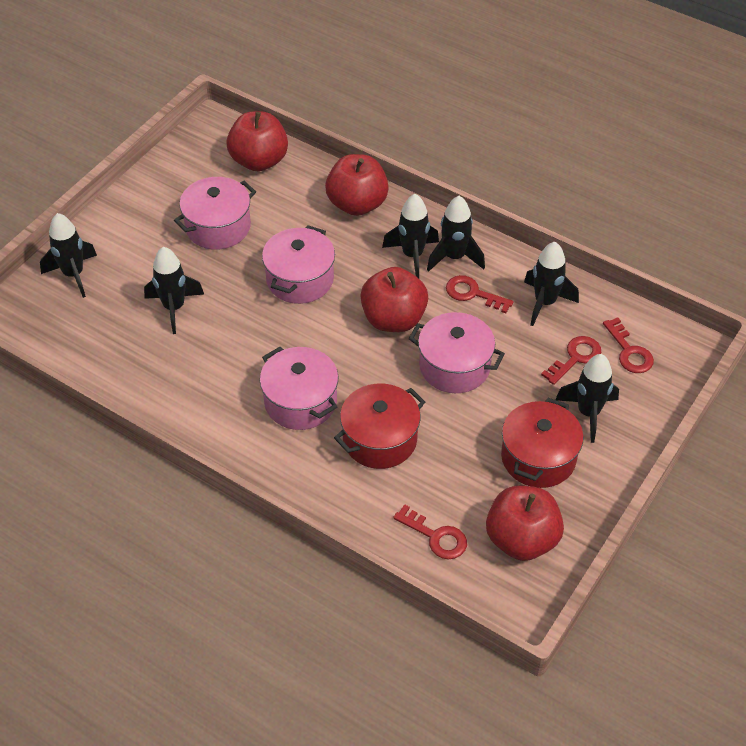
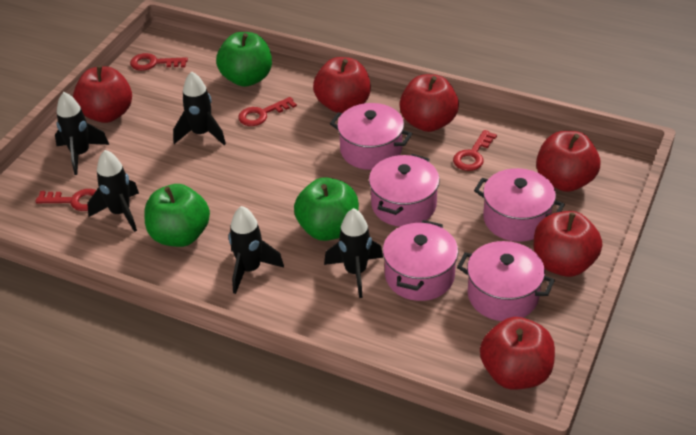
black rocket: 6 -> 5
green apple: 0 -> 3
pink pot: 4 -> 5
red apple: 4 -> 6
red pot: 2 -> 0

